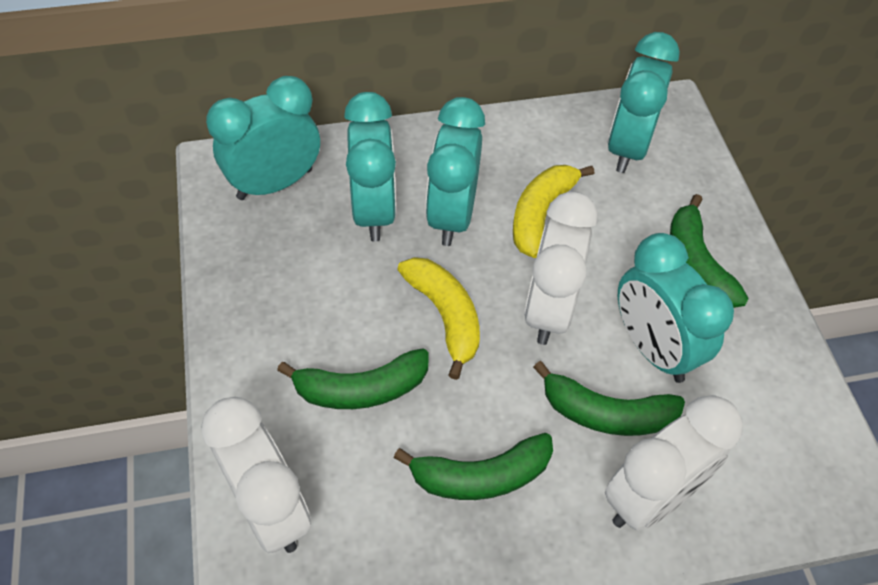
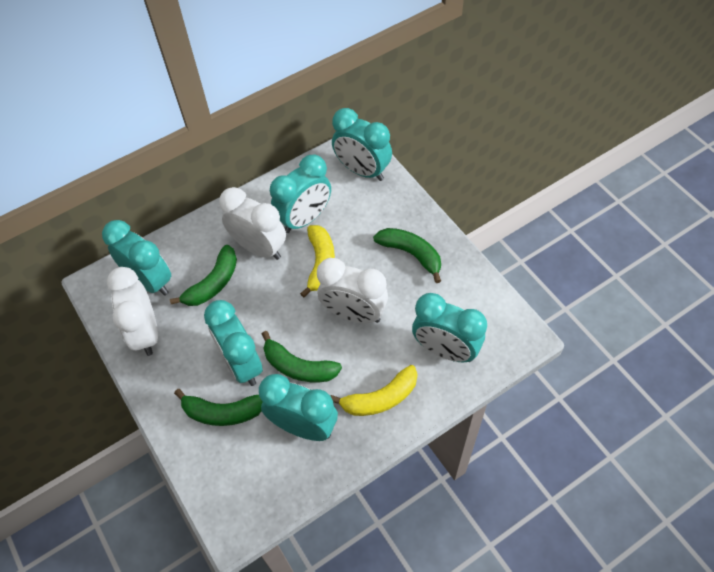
turquoise clock: 5 -> 6

